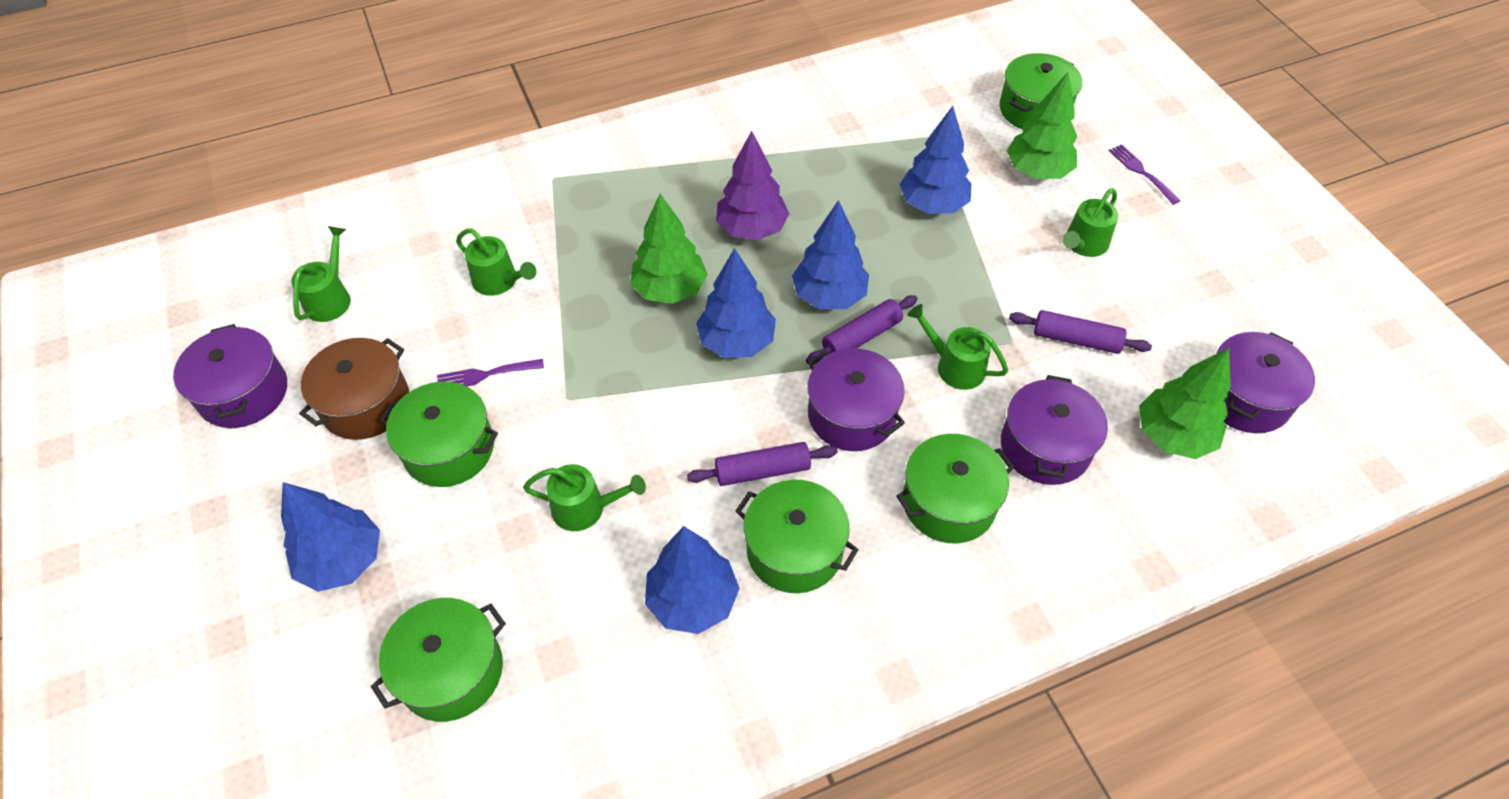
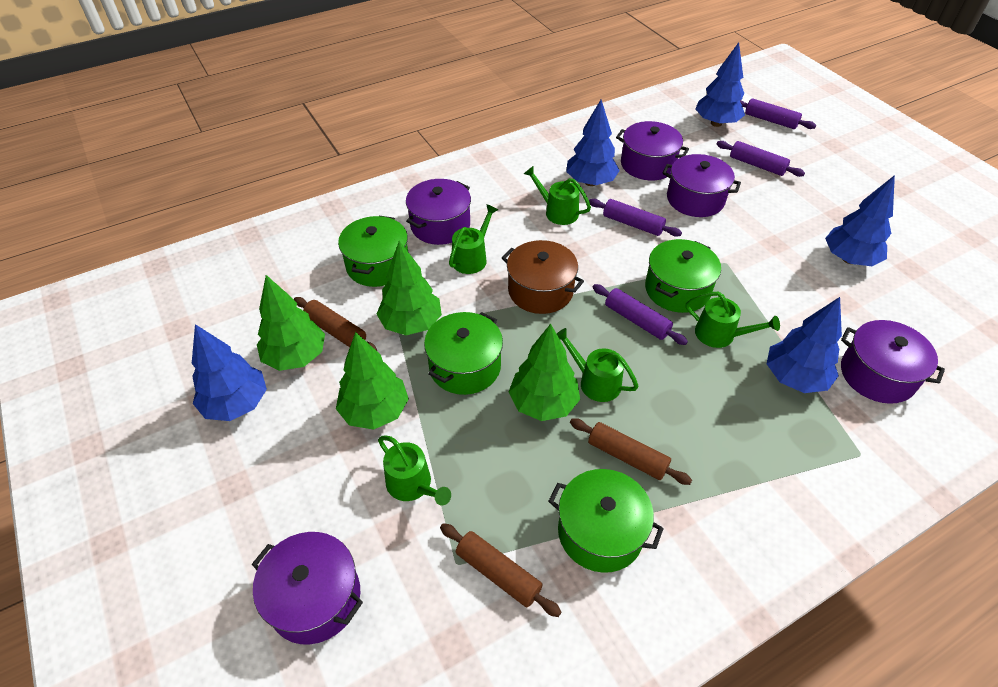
brown rolling pin: 0 -> 3
green pot: 5 -> 4
green tree: 3 -> 4
purple fork: 2 -> 0
purple pot: 4 -> 5
purple rolling pin: 3 -> 4
purple tree: 1 -> 0

